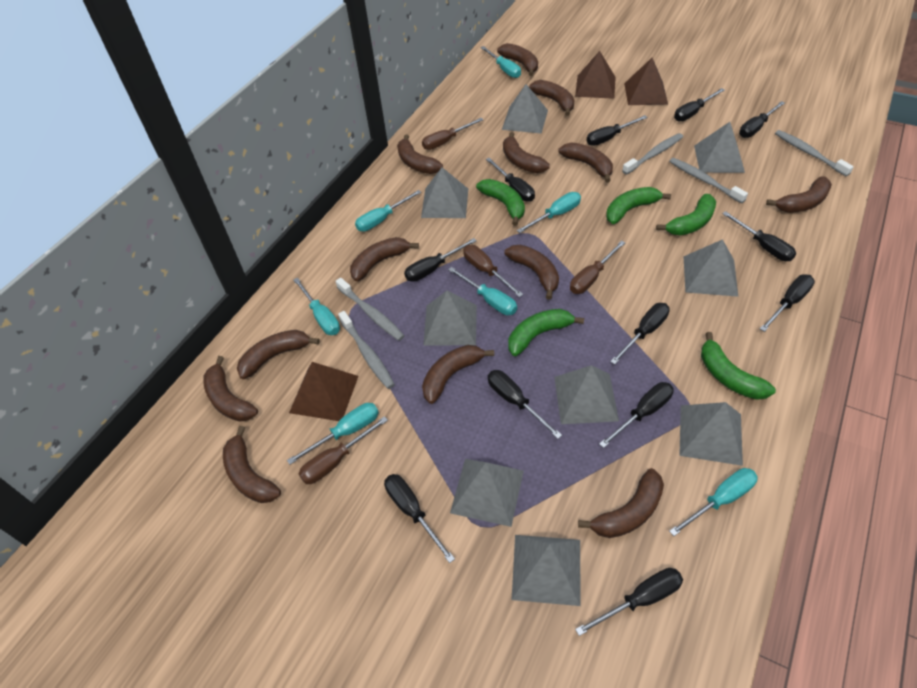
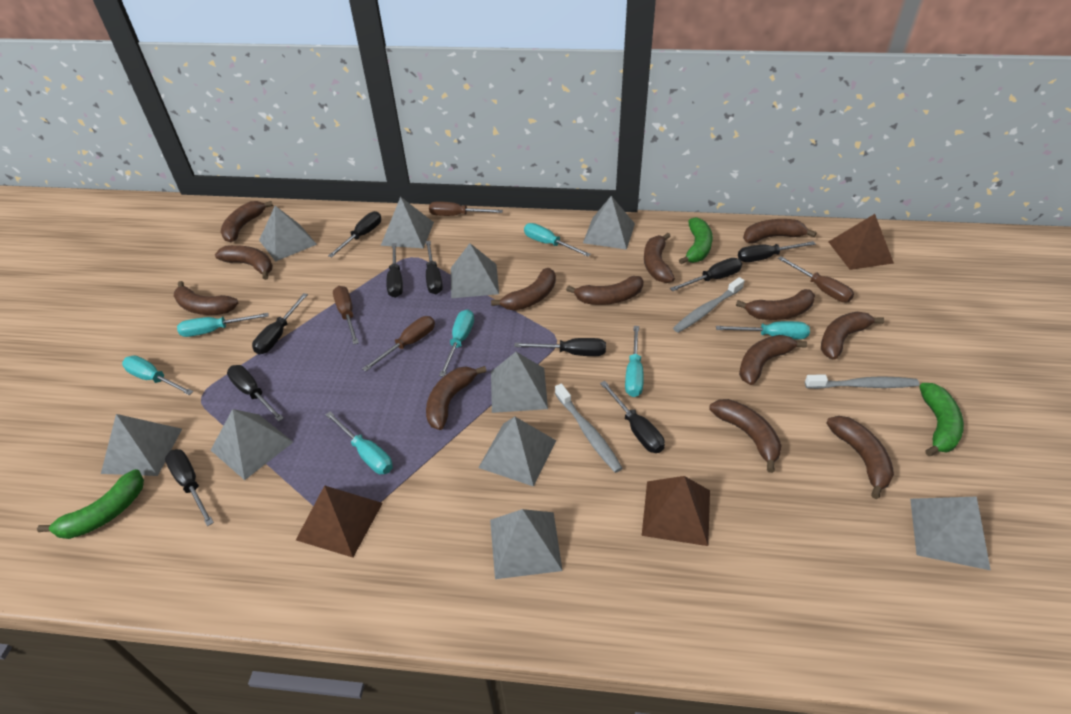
black screwdriver: 12 -> 10
green banana: 5 -> 3
grey pyramid: 9 -> 10
grey toothbrush: 5 -> 3

